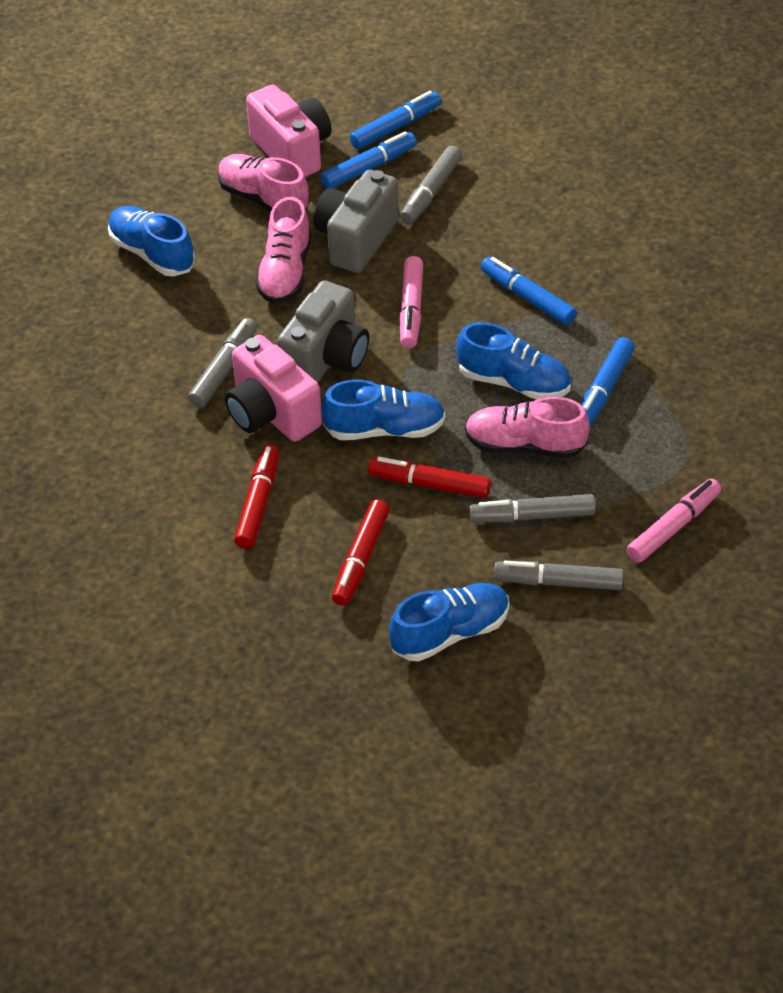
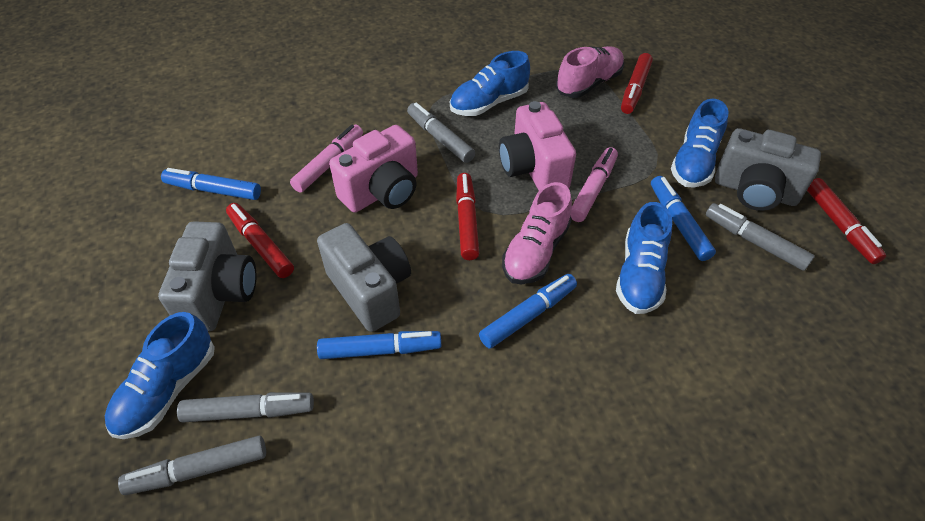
grey camera: 2 -> 3
pink shoe: 3 -> 2
red marker: 3 -> 4

